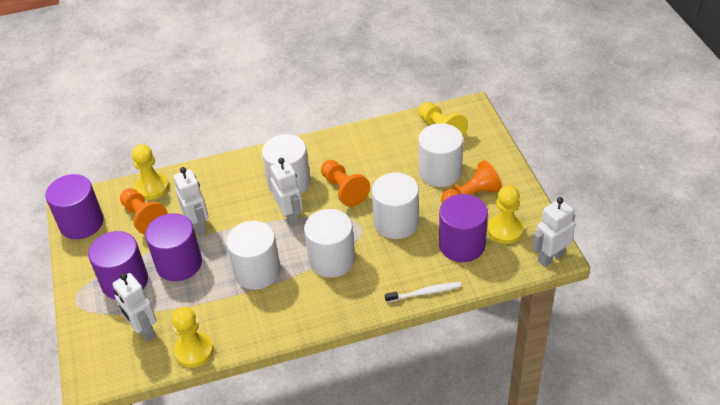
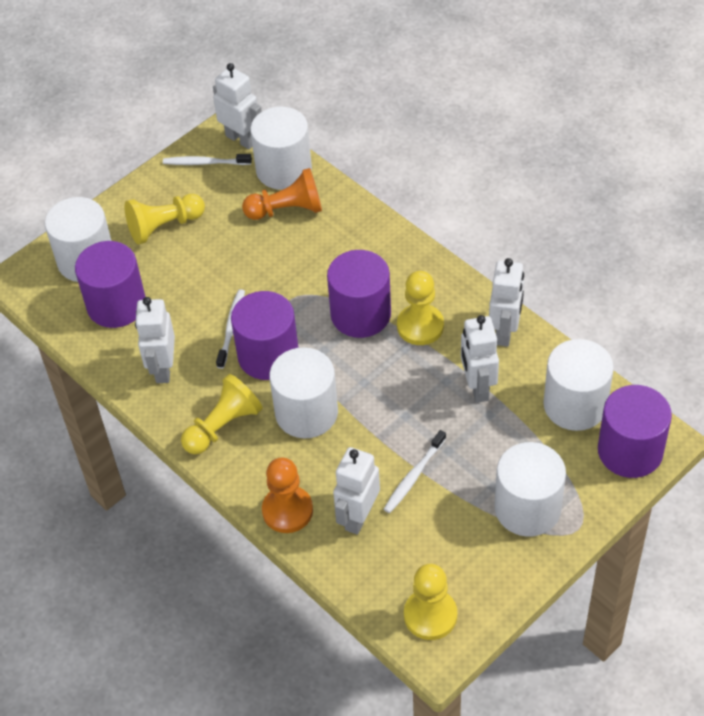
orange pawn: 3 -> 2
white robot: 4 -> 5
white toothbrush: 1 -> 3

